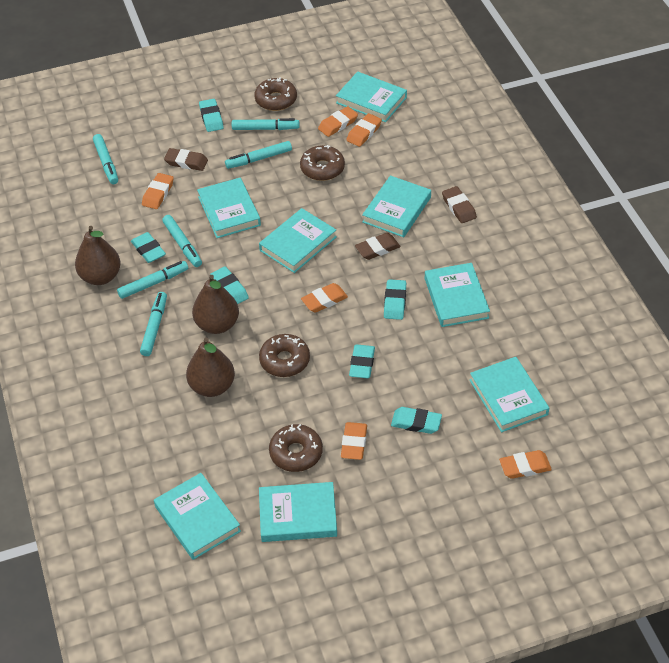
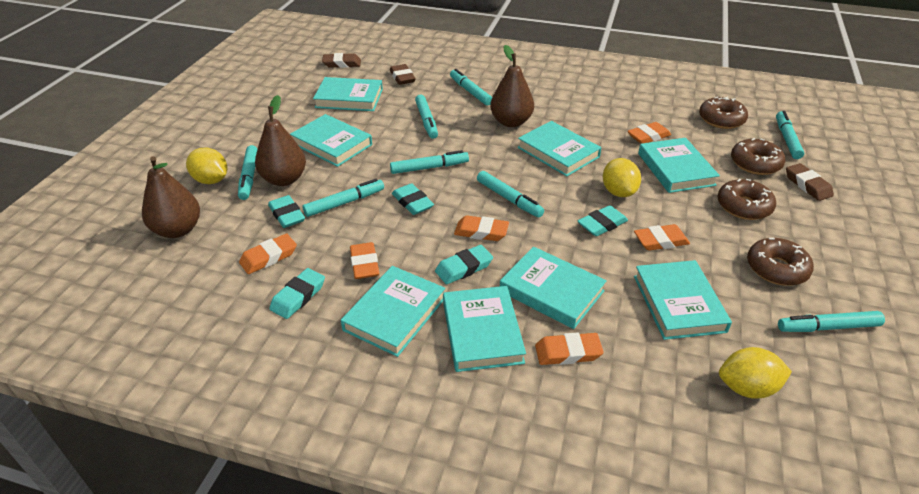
turquoise eraser: 6 -> 5
turquoise marker: 6 -> 8
yellow lemon: 0 -> 3

